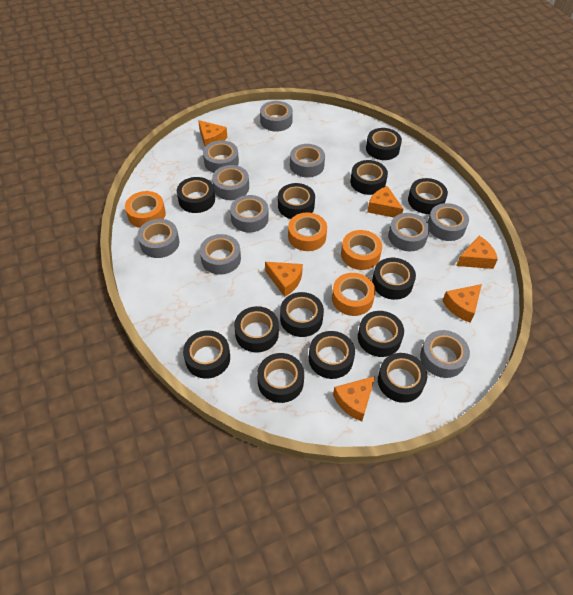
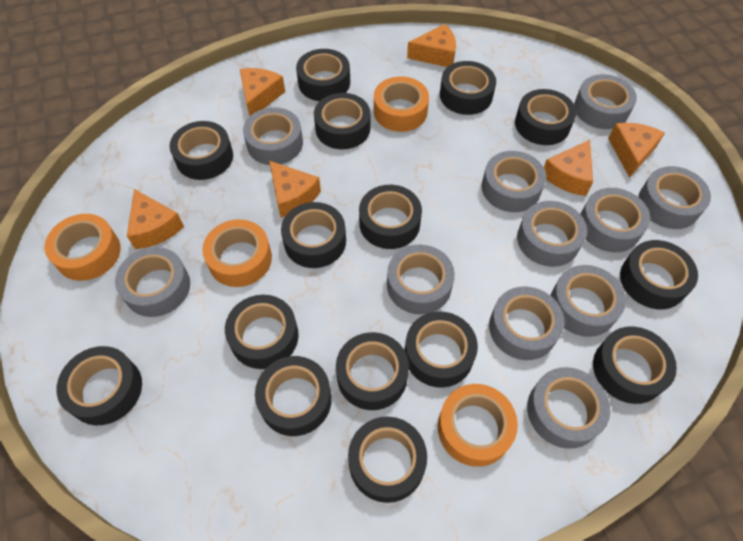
black tape: 13 -> 15
grey tape: 10 -> 11

